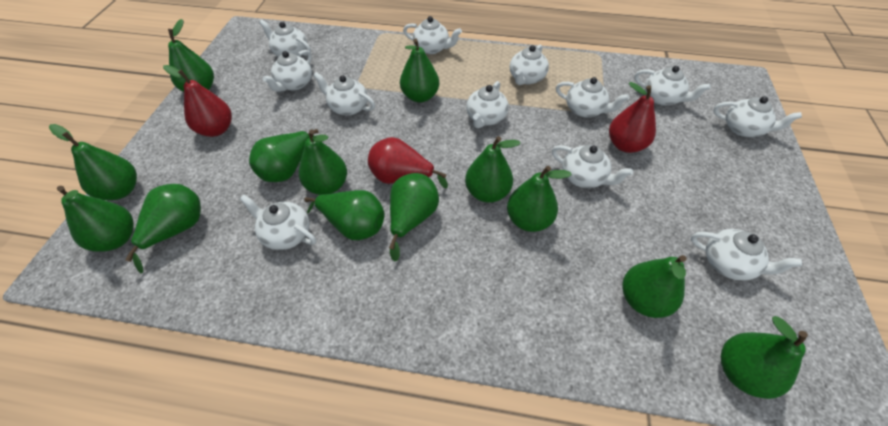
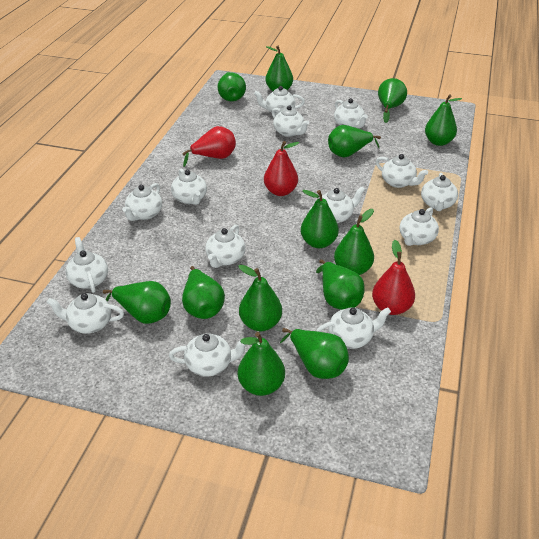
white teapot: 12 -> 14

